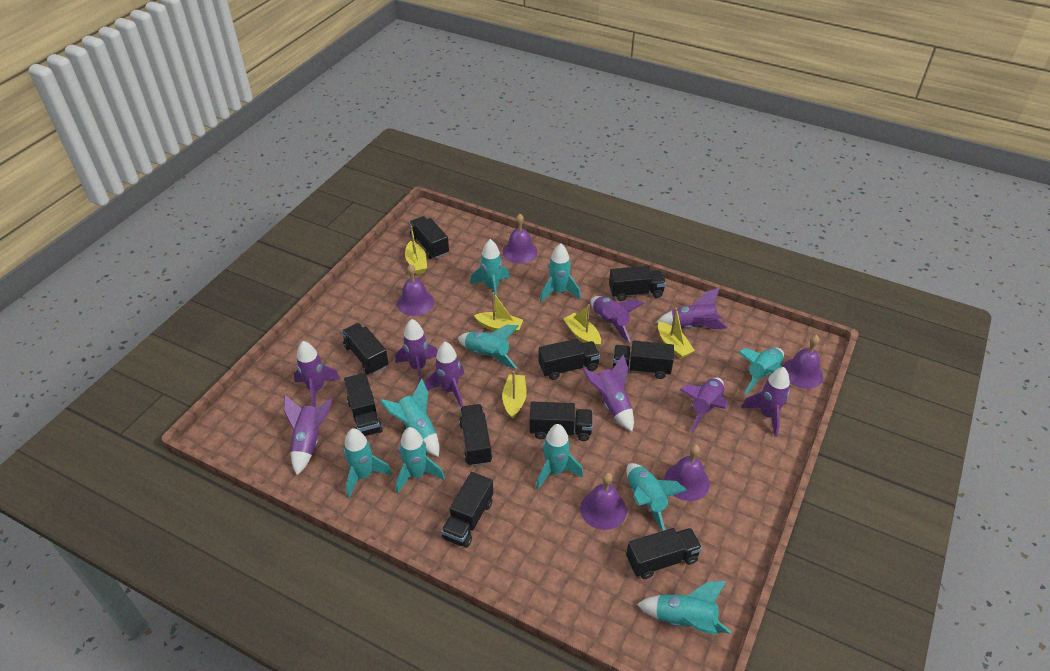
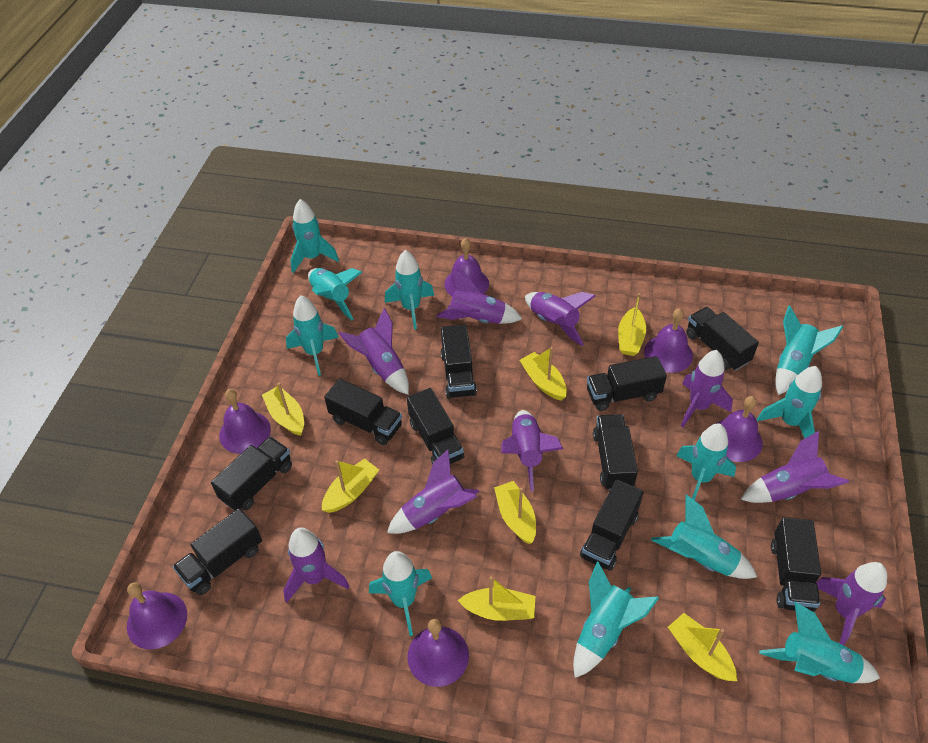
purple bell: 5 -> 6
turquoise rocket: 10 -> 11
yellow boat: 5 -> 7

